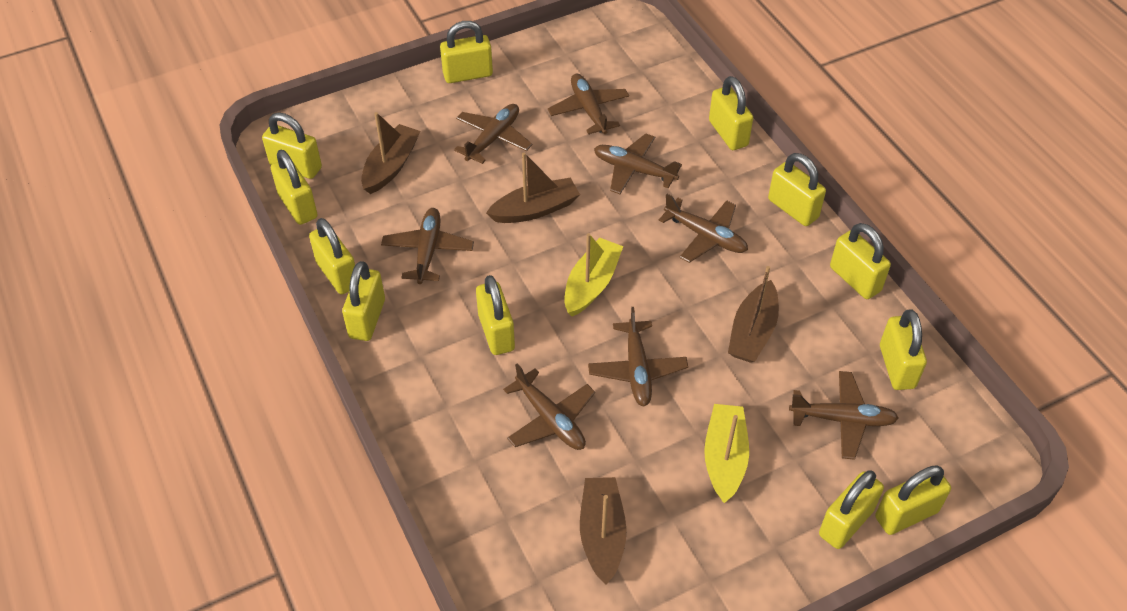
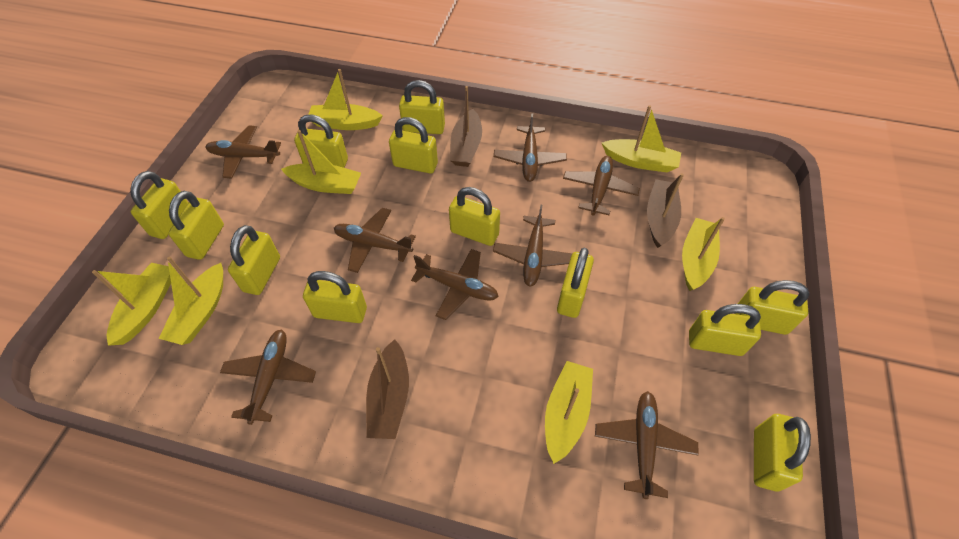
brown boat: 4 -> 3
yellow boat: 2 -> 7

